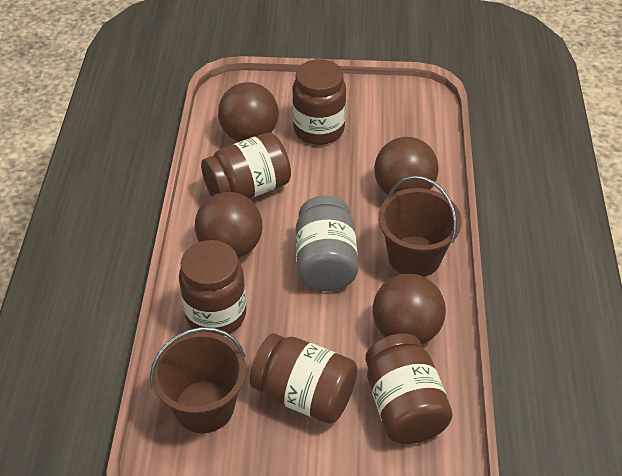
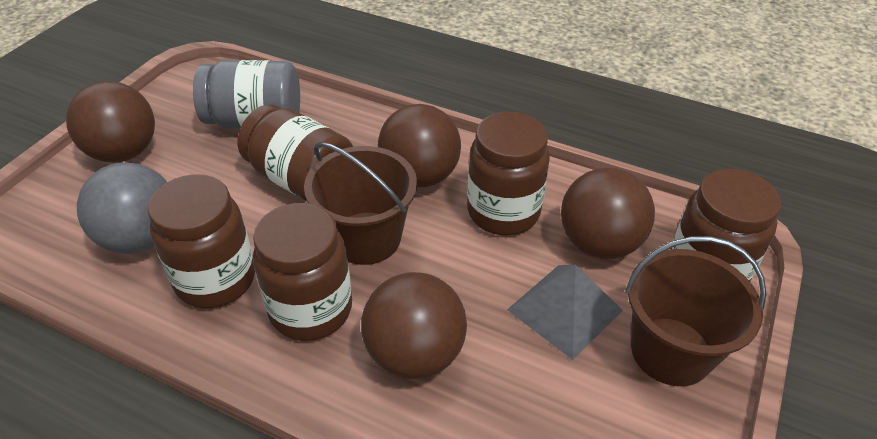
grey ball: 0 -> 1
grey pyramid: 0 -> 1

